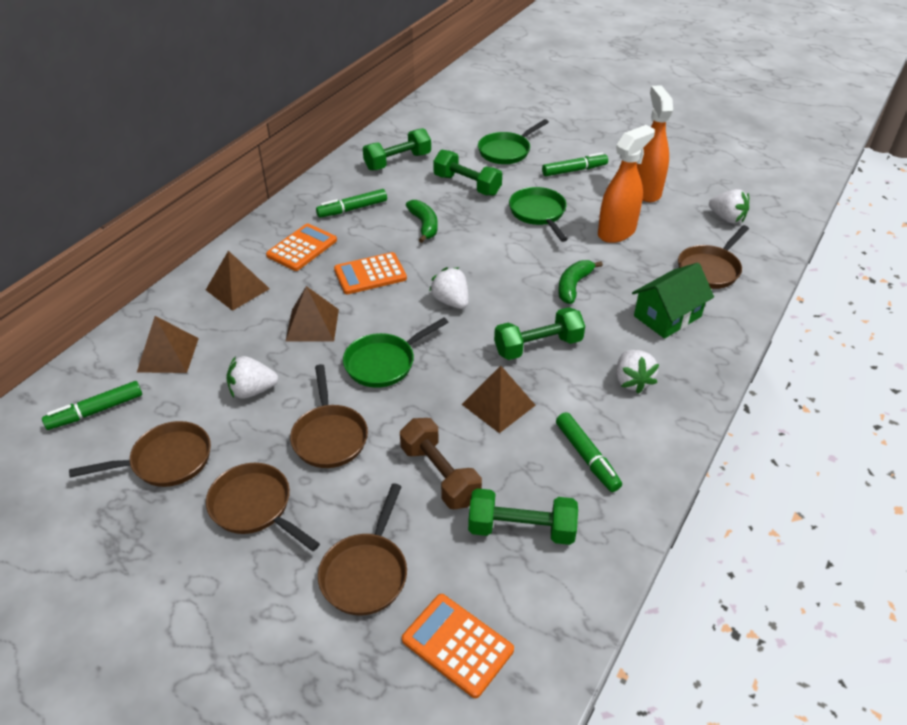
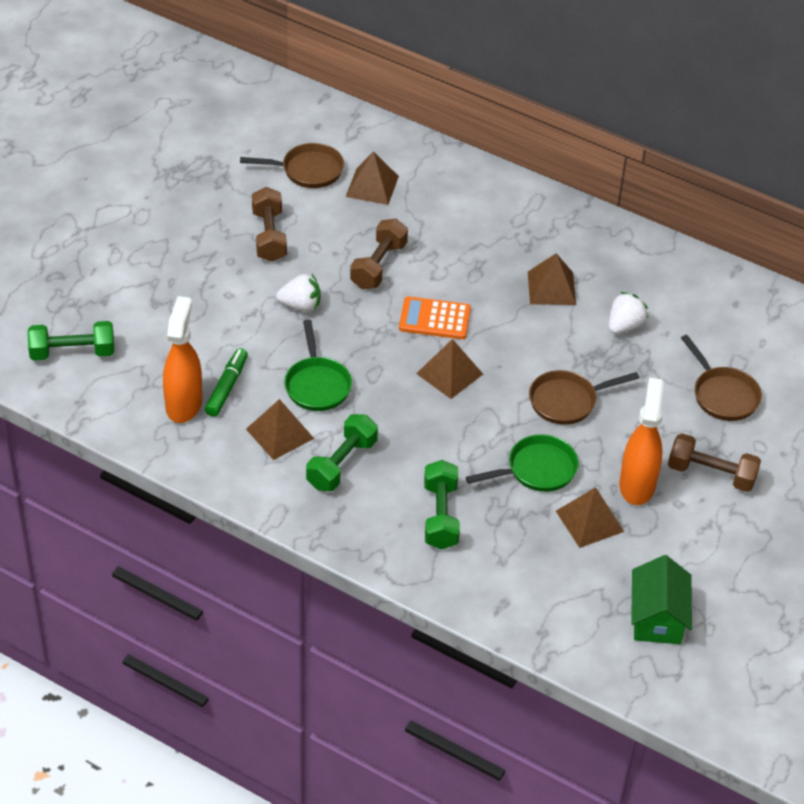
brown dumbbell: 1 -> 3
brown pan: 5 -> 3
brown pyramid: 4 -> 5
green banana: 2 -> 0
green dumbbell: 4 -> 3
green marker: 4 -> 1
green pan: 3 -> 2
orange calculator: 3 -> 1
white strawberry: 4 -> 2

